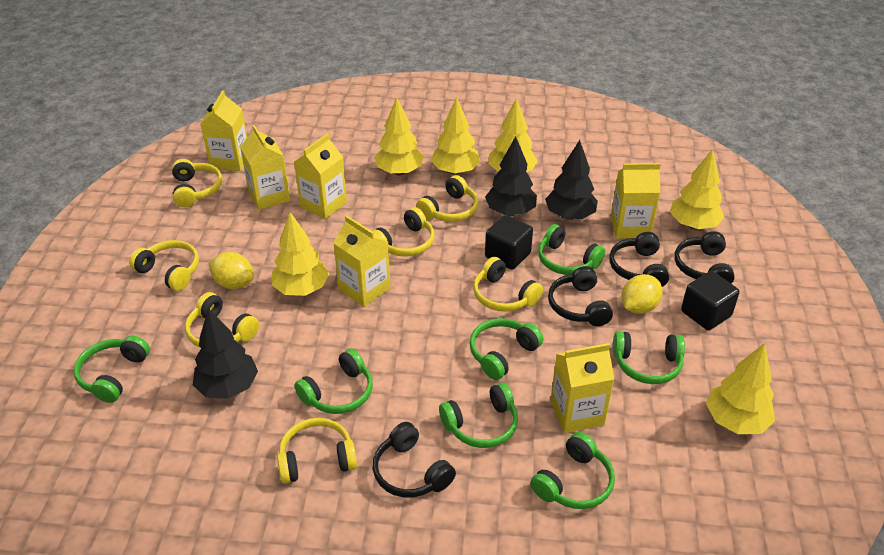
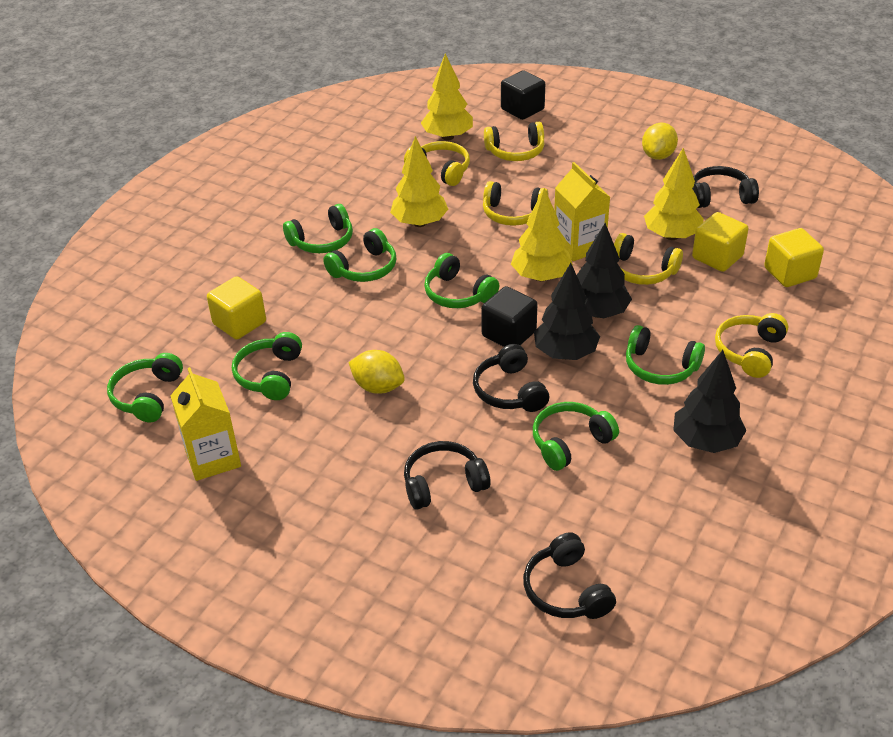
yellow carton: 6 -> 2
yellow cube: 0 -> 3
yellow headphones: 7 -> 5
yellow tree: 6 -> 4

